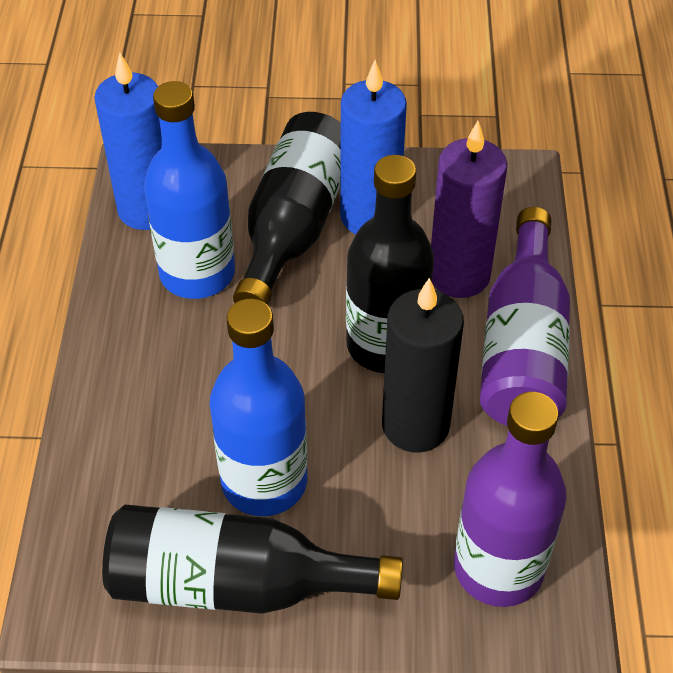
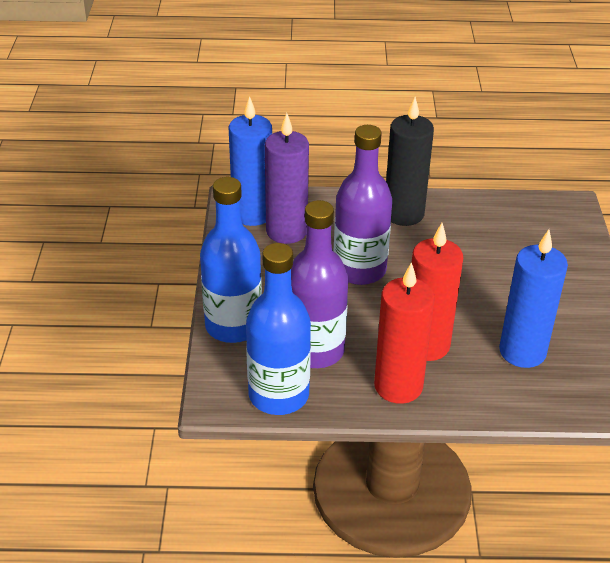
black bottle: 3 -> 0
red candle: 0 -> 2

